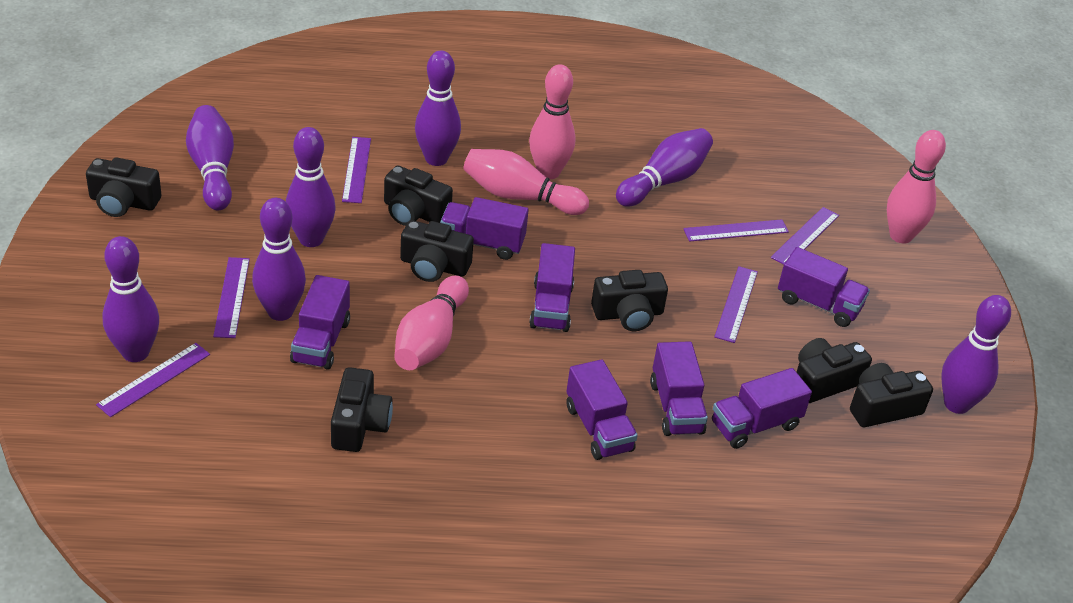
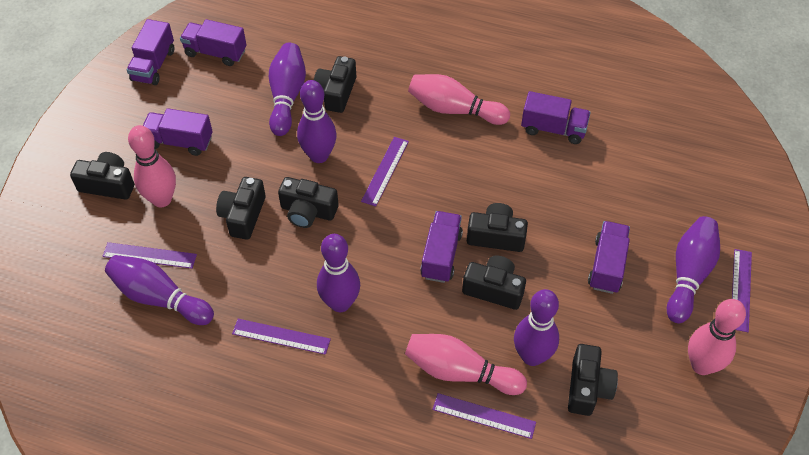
purple bowling pin: 7 -> 6
purple ruler: 6 -> 5
purple truck: 7 -> 6

